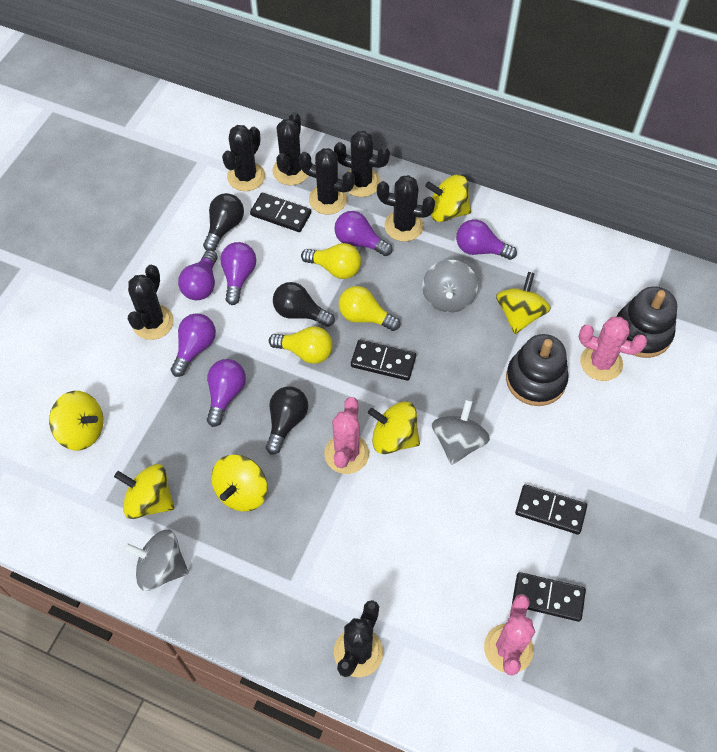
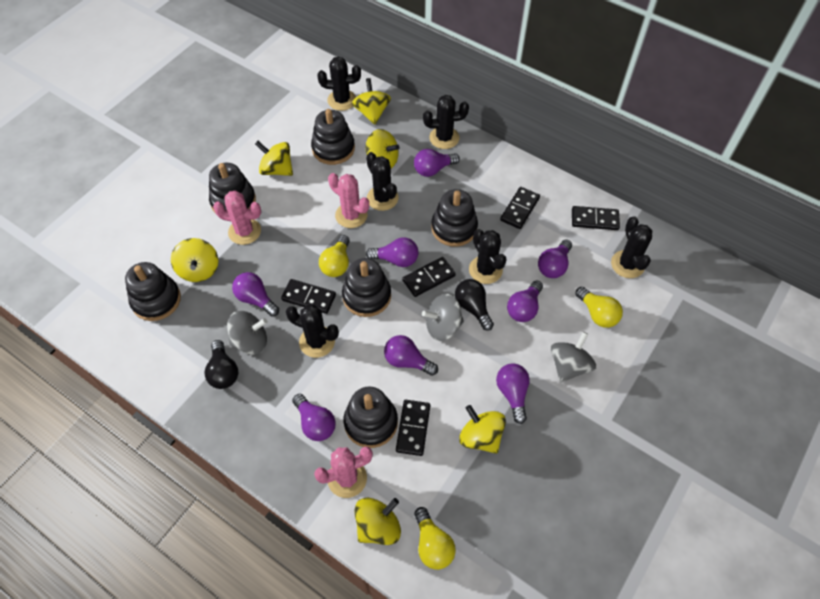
black cactus: 7 -> 6
black domino: 4 -> 5
black light bulb: 3 -> 2
black stacking toy: 2 -> 6
purple light bulb: 6 -> 8

